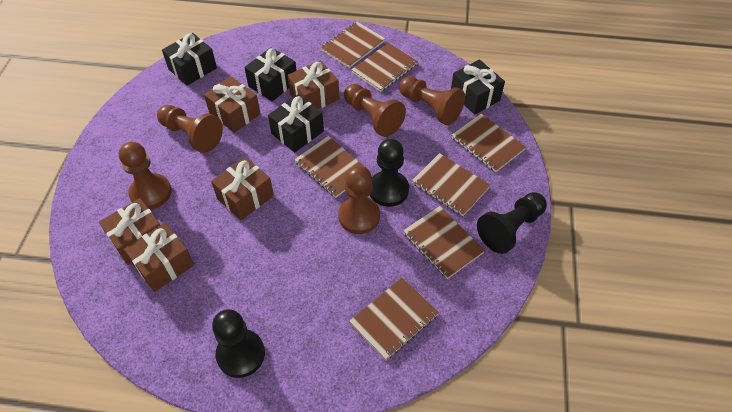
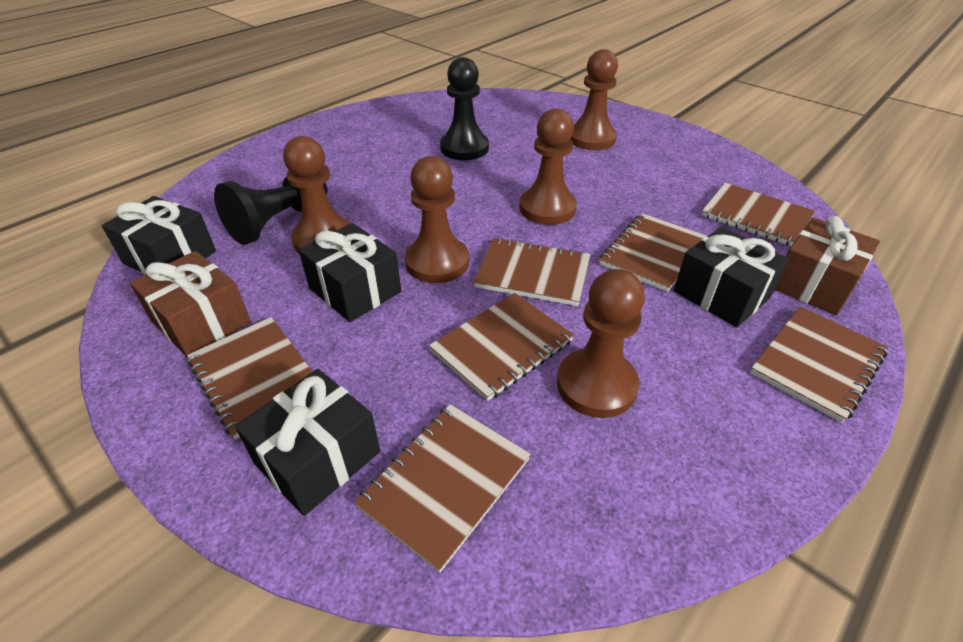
black pawn: 3 -> 2
brown gift: 5 -> 2

